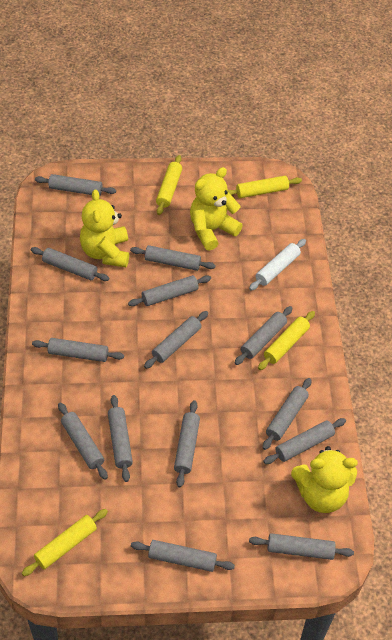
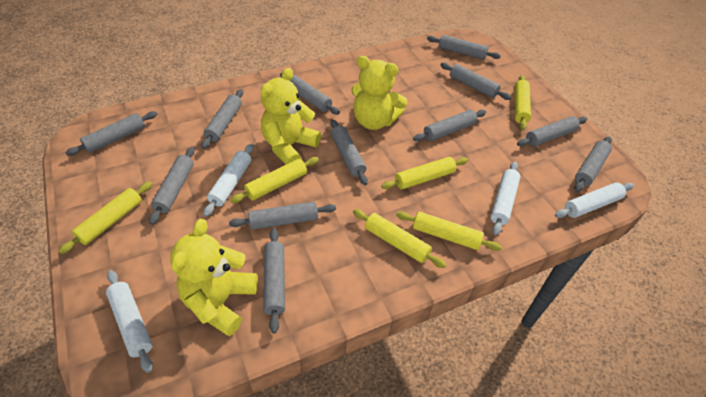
grey rolling pin: 14 -> 12
white rolling pin: 1 -> 4
yellow rolling pin: 4 -> 6

